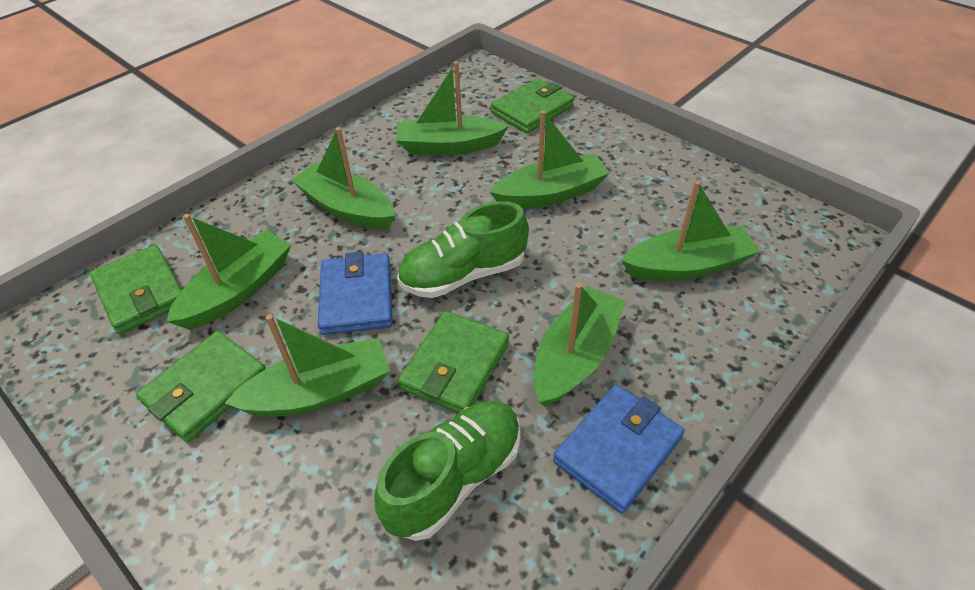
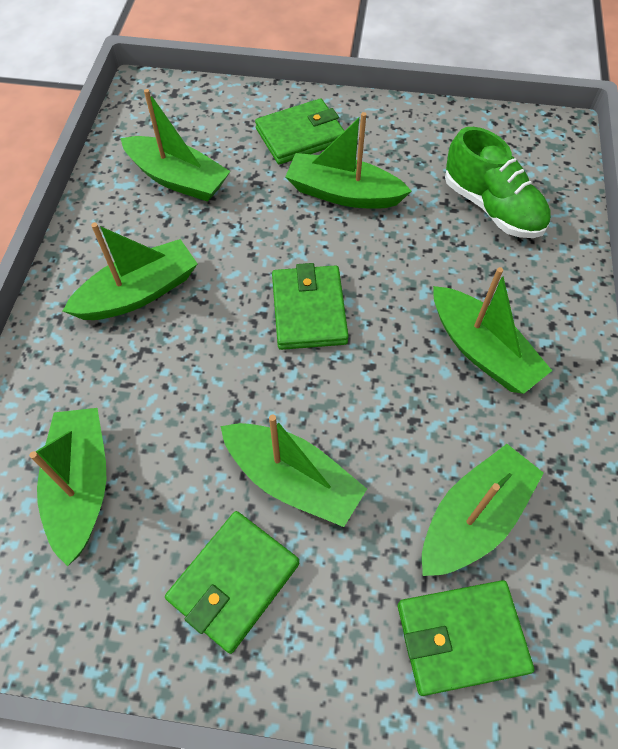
blue wallet: 2 -> 0
green shoe: 2 -> 1

